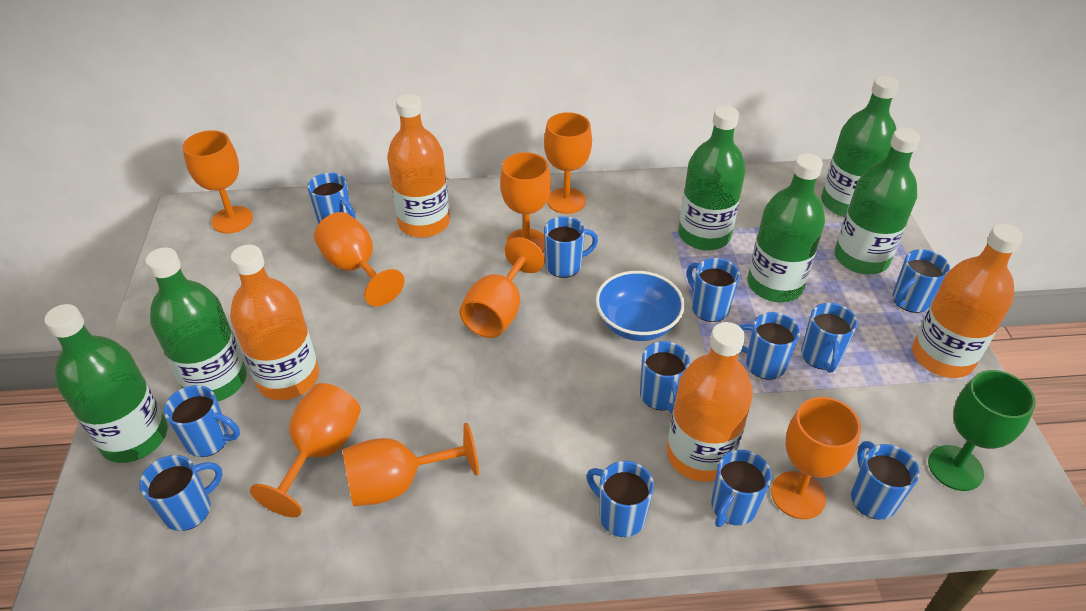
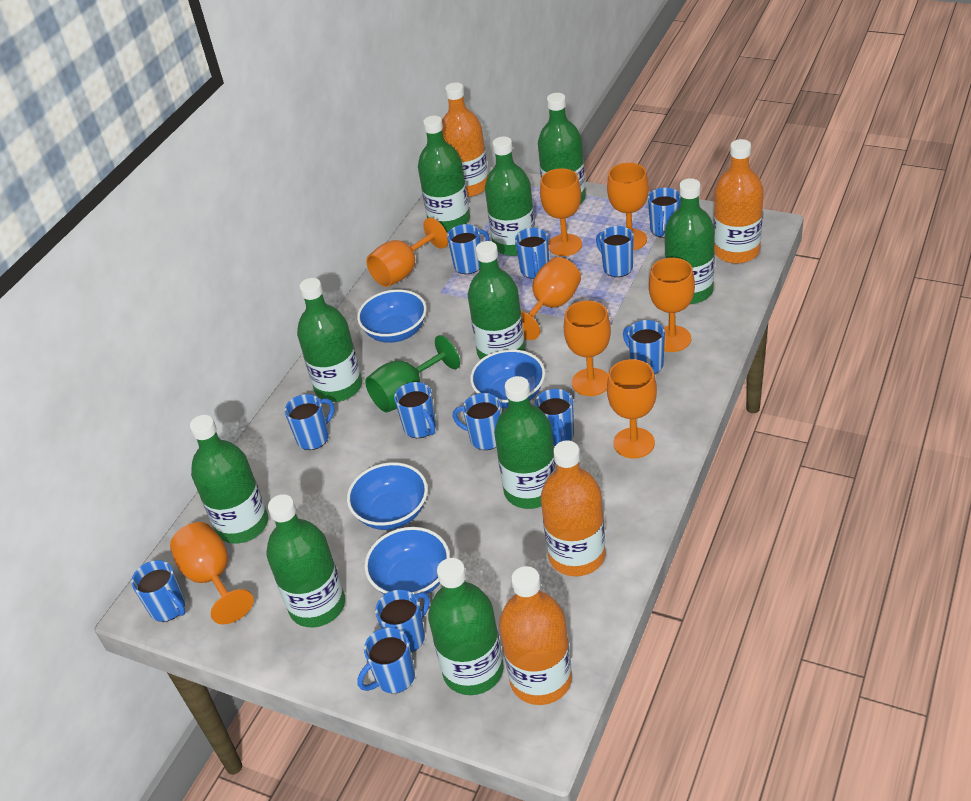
blue bowl: 1 -> 4
green bottle: 6 -> 10

